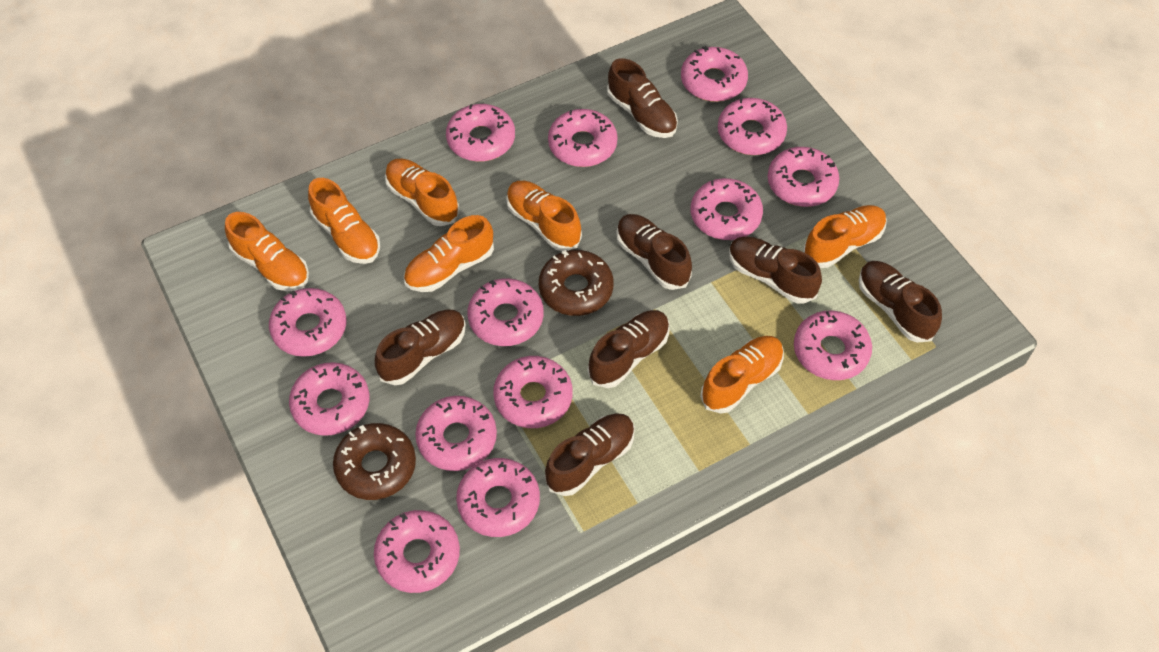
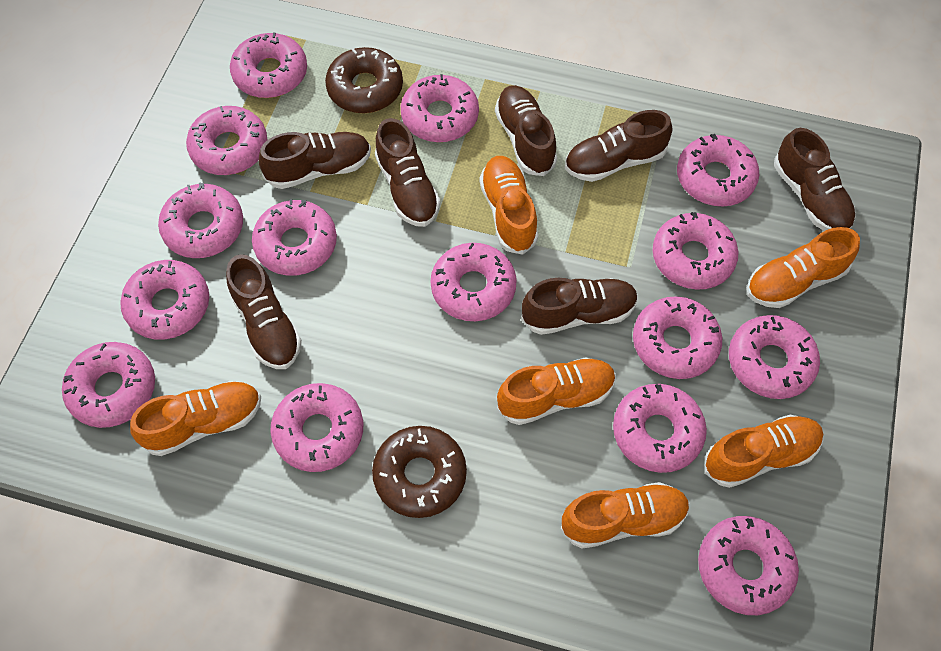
orange shoe: 7 -> 6
pink donut: 14 -> 15

